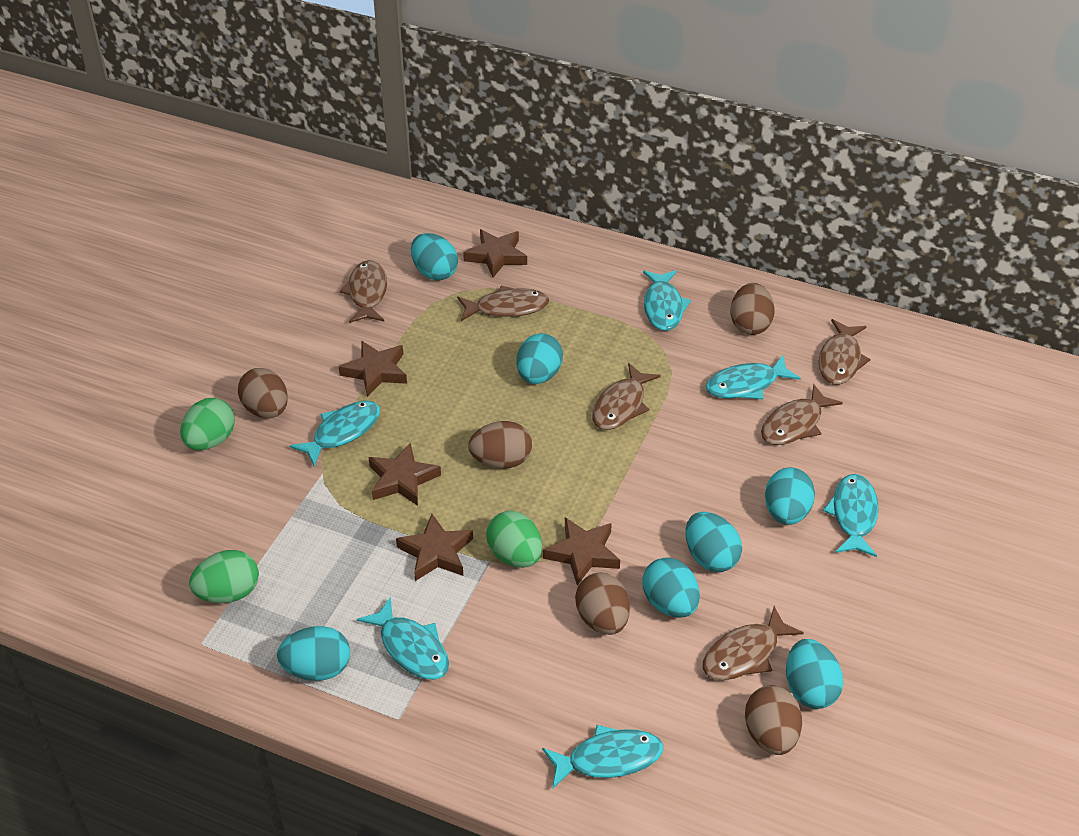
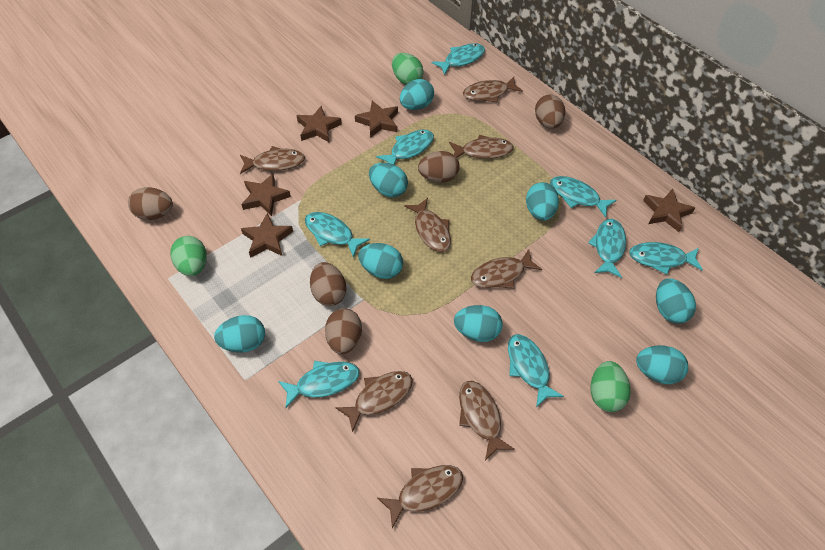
brown fish: 6 -> 8
turquoise egg: 7 -> 8
turquoise fish: 6 -> 8

